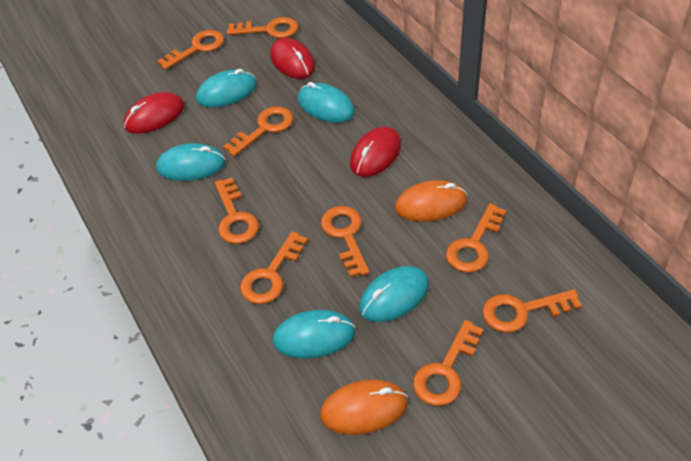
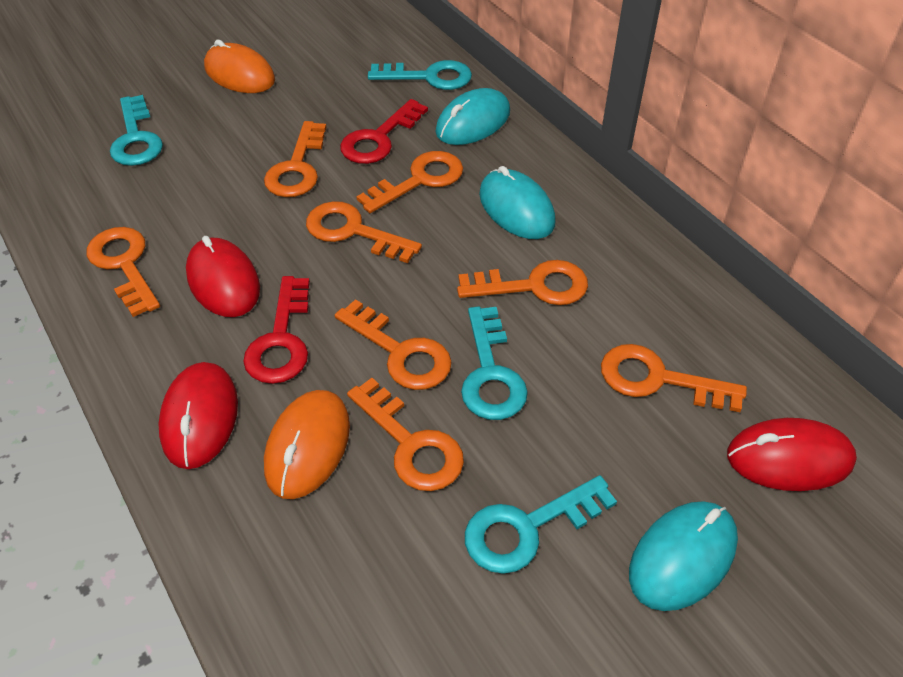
orange key: 9 -> 8
red key: 0 -> 2
turquoise key: 0 -> 4
turquoise mouse: 5 -> 3

